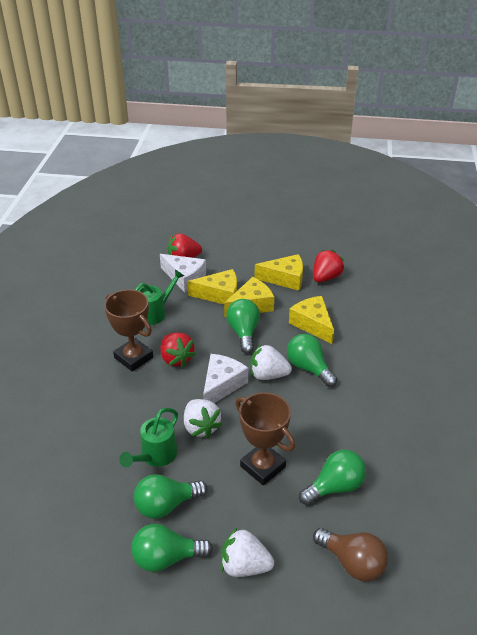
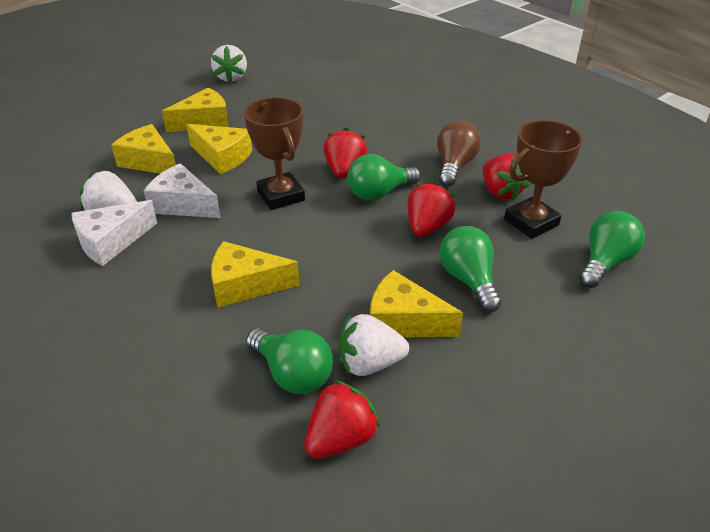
green light bulb: 5 -> 4
green watering can: 2 -> 0
red strawberry: 3 -> 4
yellow cheese: 4 -> 5

